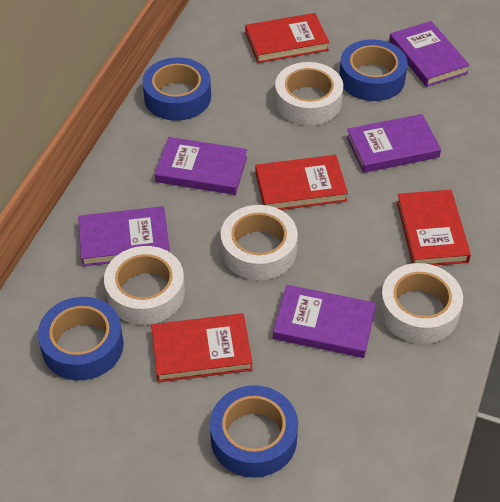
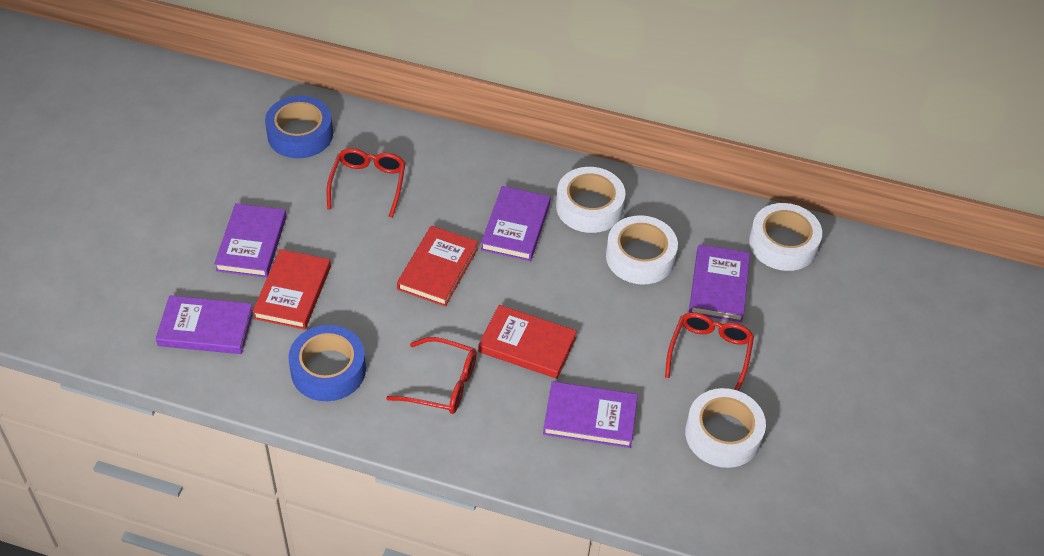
blue tape: 4 -> 2
red book: 4 -> 3
red glasses: 0 -> 3

